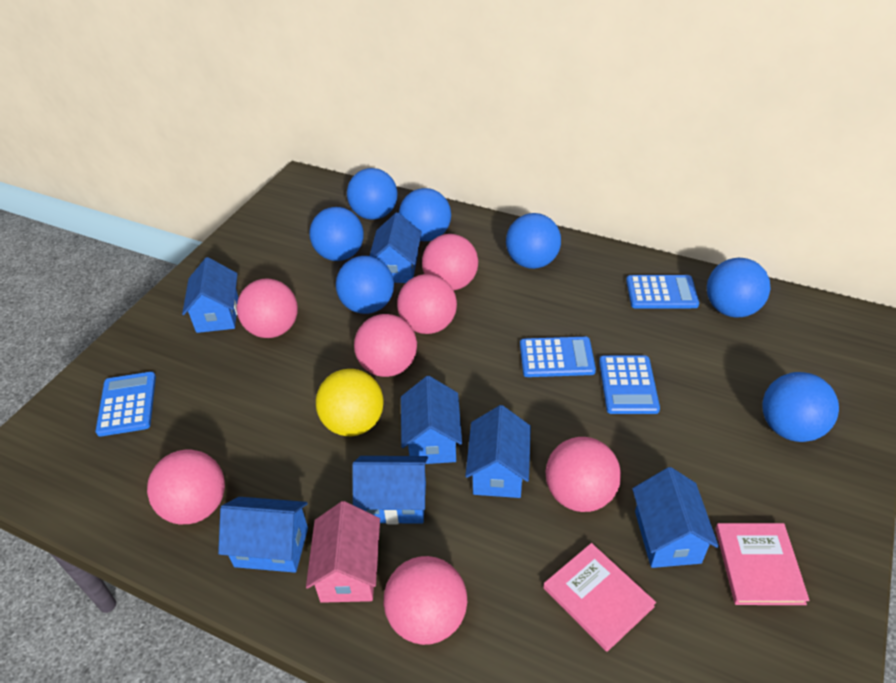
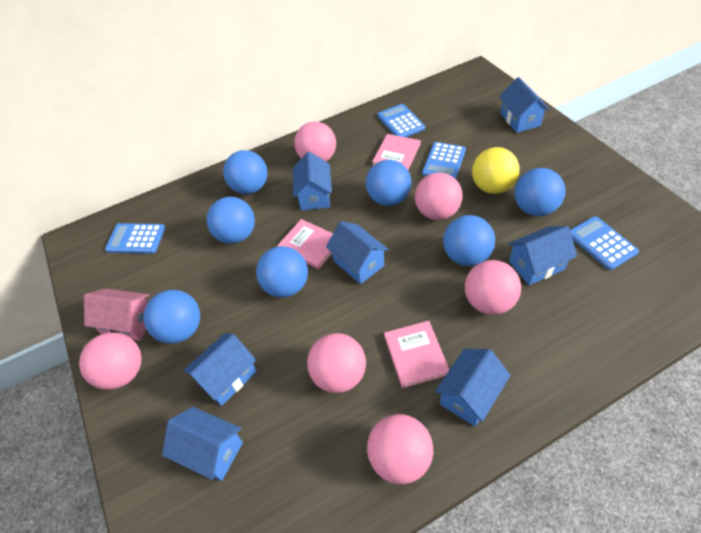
pink ball: 7 -> 6
pink book: 2 -> 3

